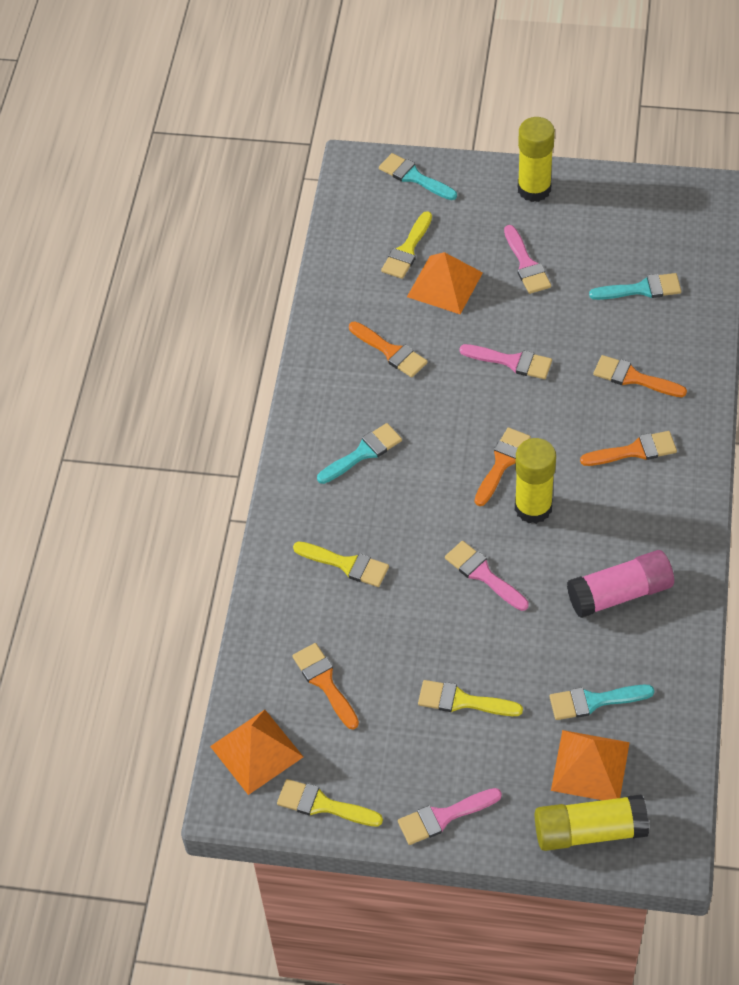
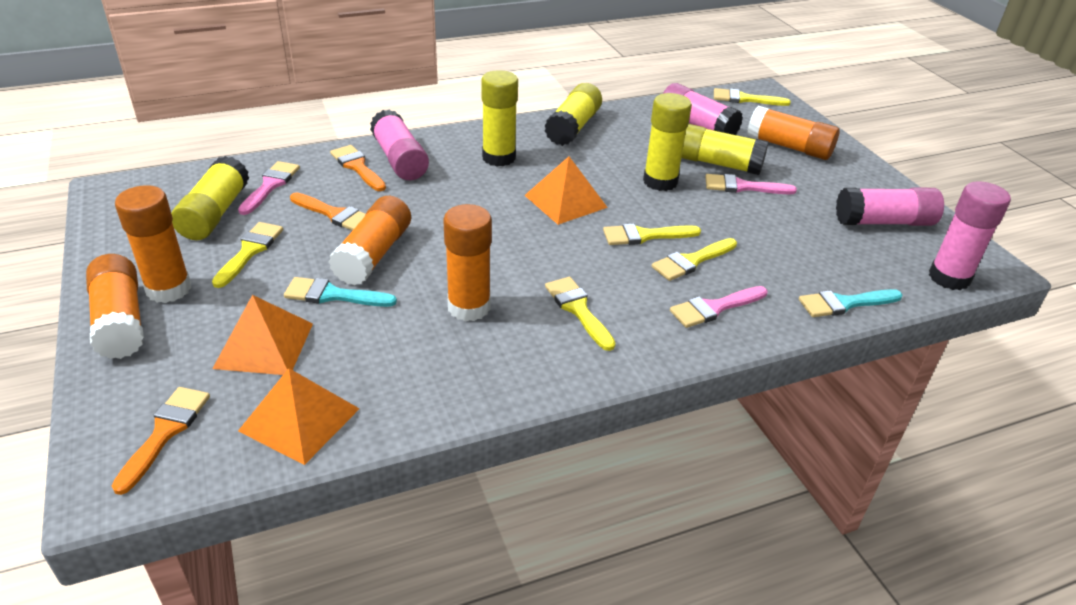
orange brush: 5 -> 3
orange glue stick: 0 -> 5
pink brush: 4 -> 3
pink glue stick: 1 -> 4
turquoise brush: 4 -> 2
yellow brush: 4 -> 5
yellow glue stick: 3 -> 5

